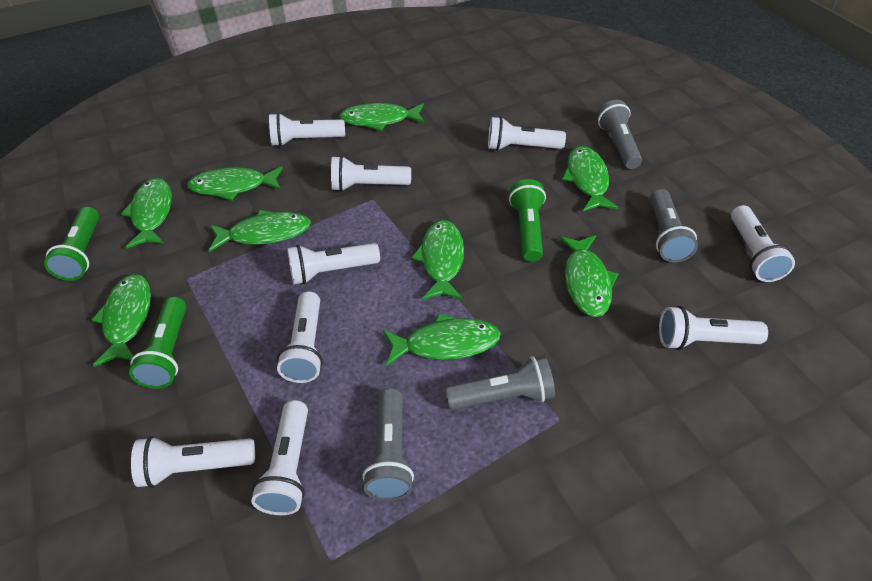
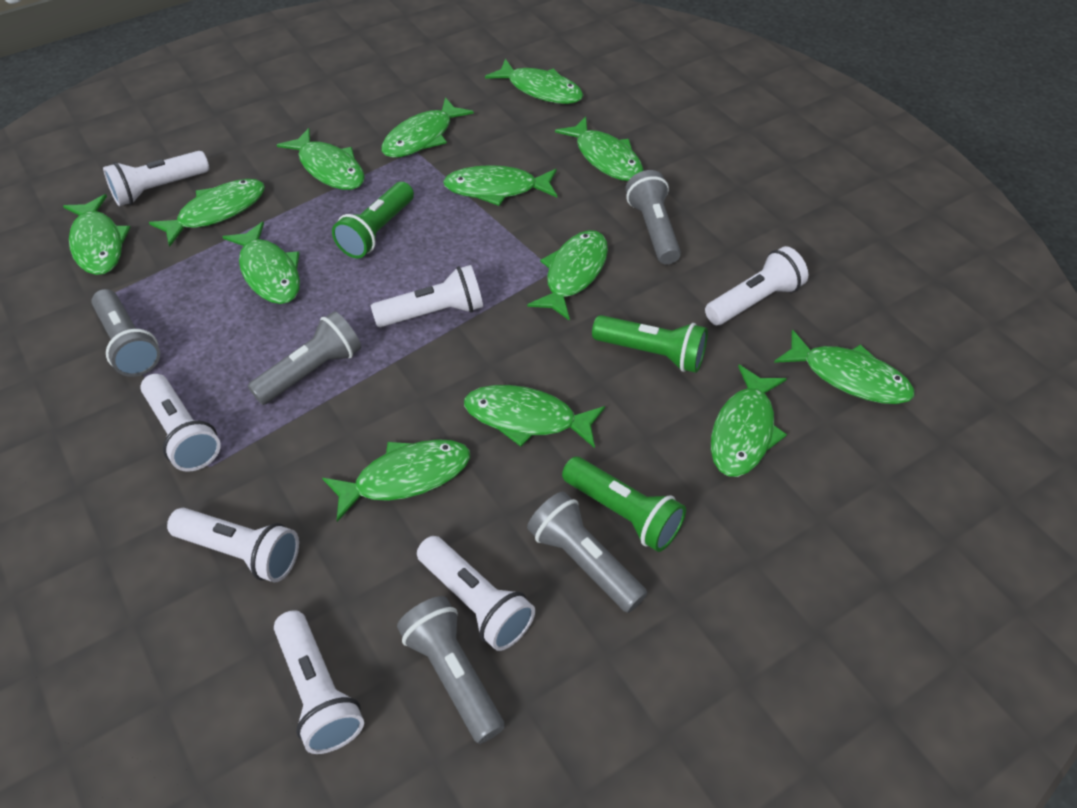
green fish: 9 -> 13
grey flashlight: 4 -> 5
white flashlight: 9 -> 7

